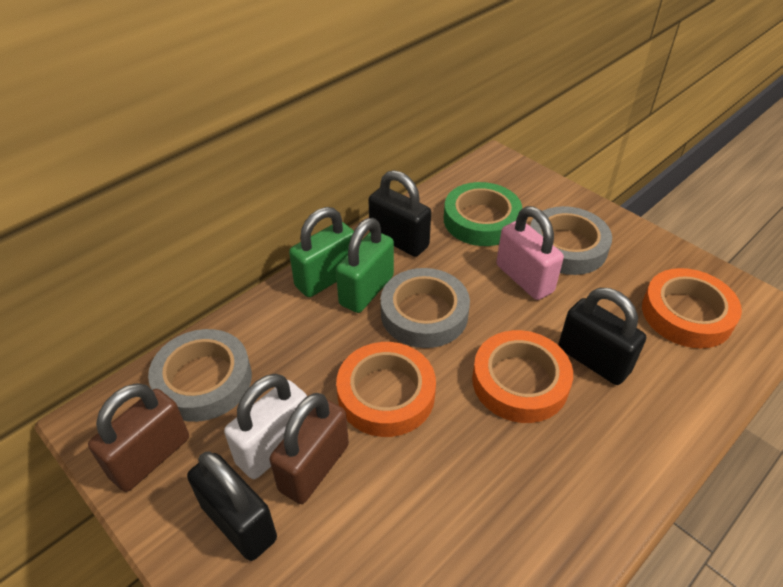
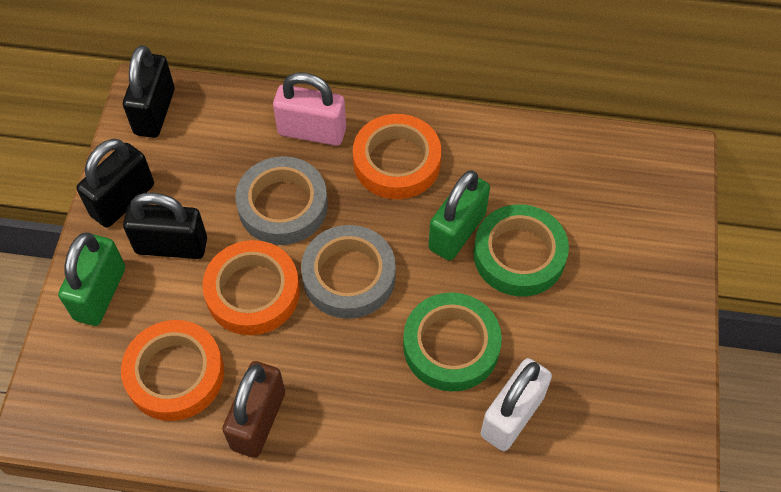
brown padlock: 2 -> 1
green tape: 1 -> 2
grey tape: 3 -> 2

